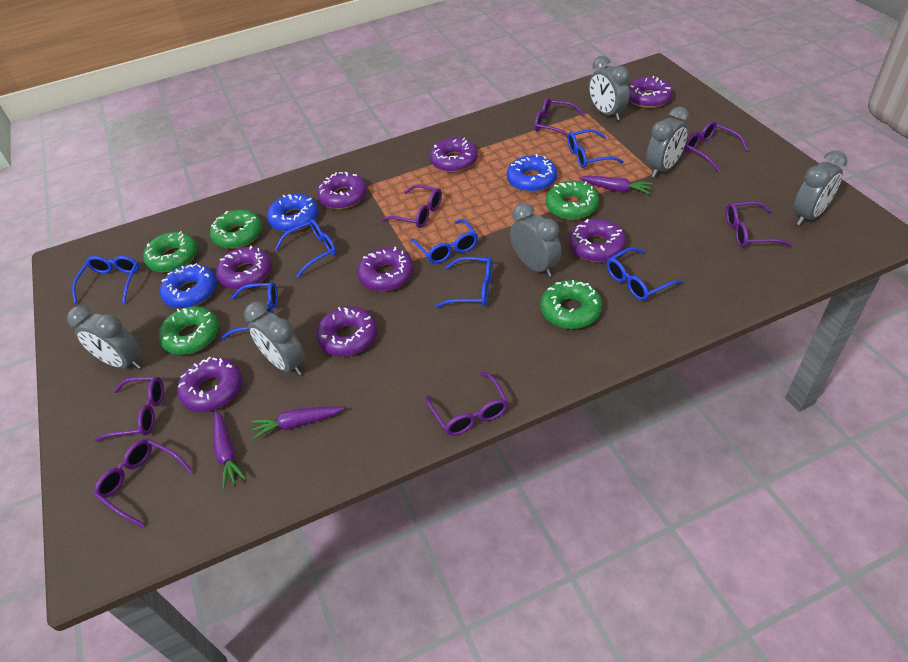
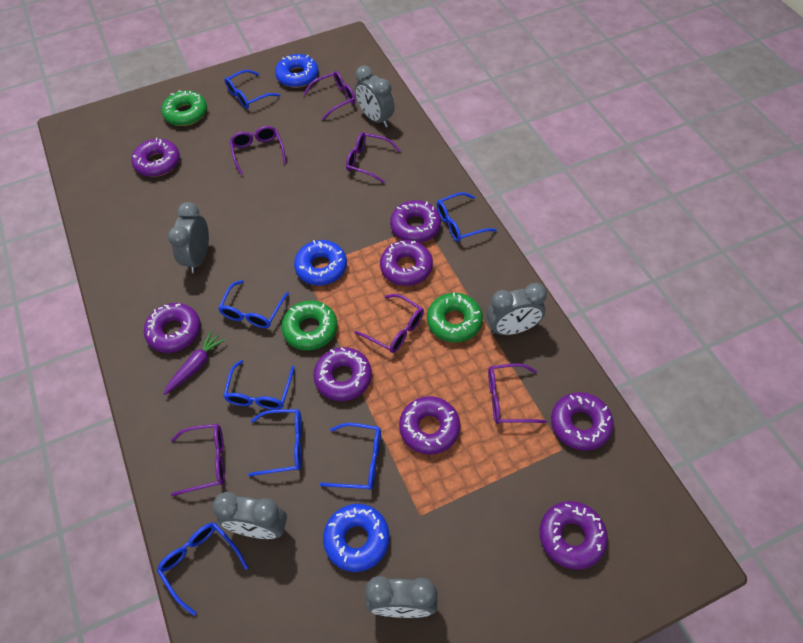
green donut: 5 -> 3
grey clock: 6 -> 5
purple carrot: 3 -> 1
purple glasses: 7 -> 6

